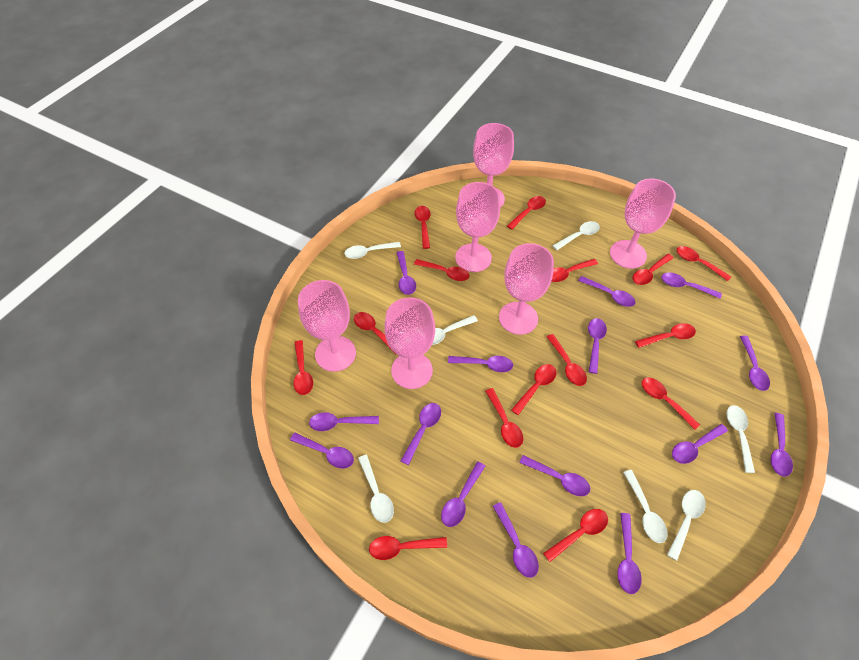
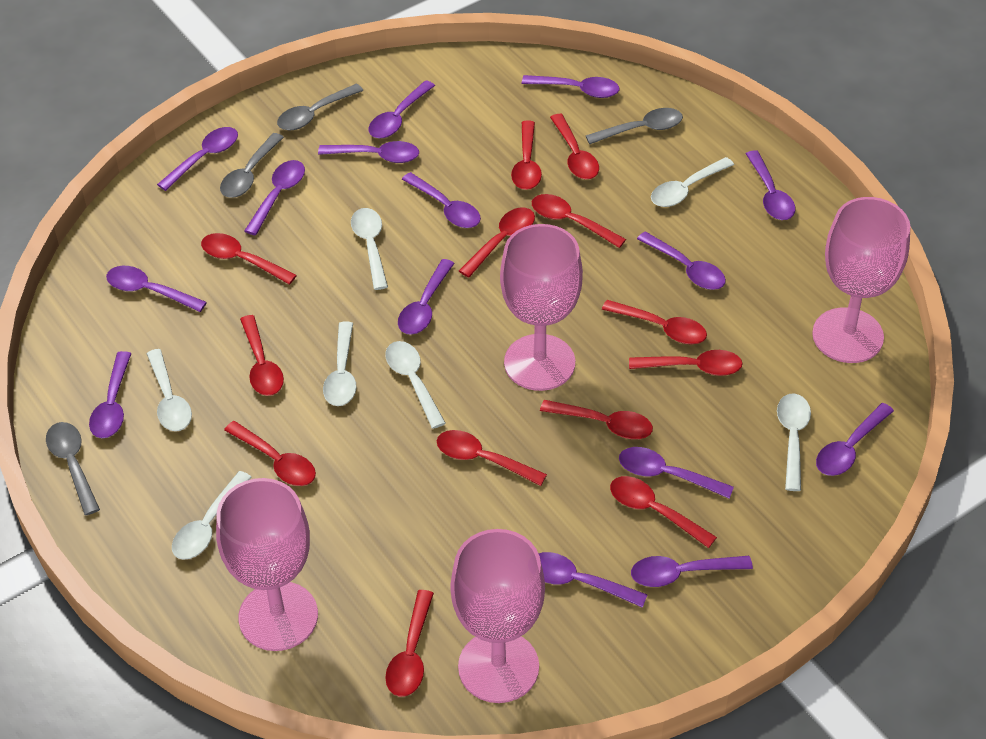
grey spoon: 0 -> 4
pink goblet: 6 -> 4
red spoon: 15 -> 13

